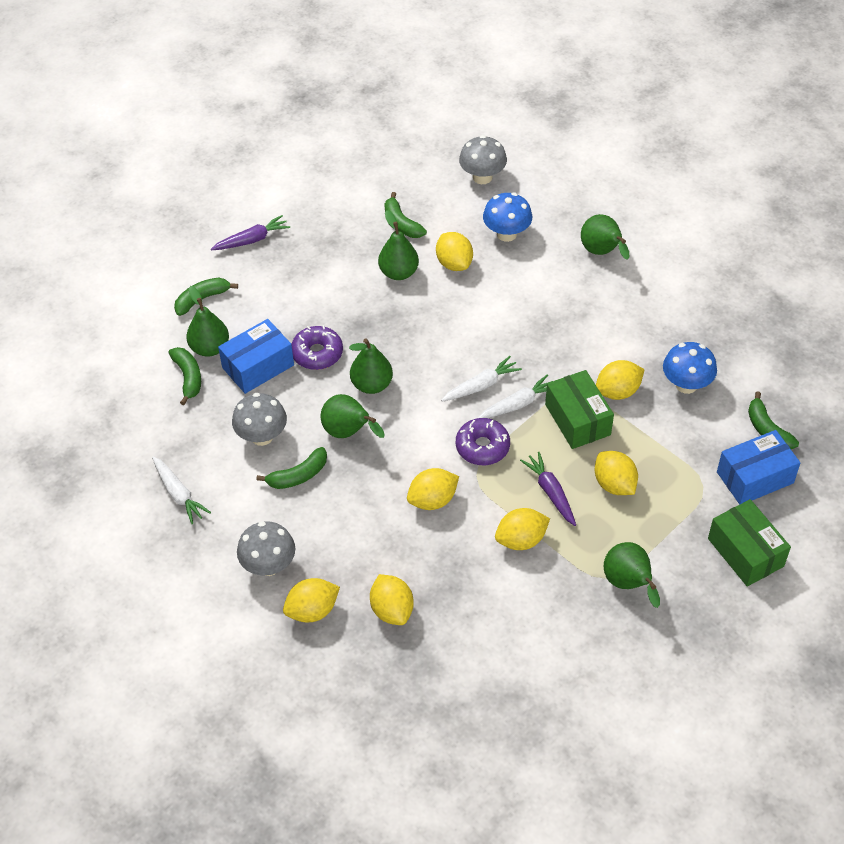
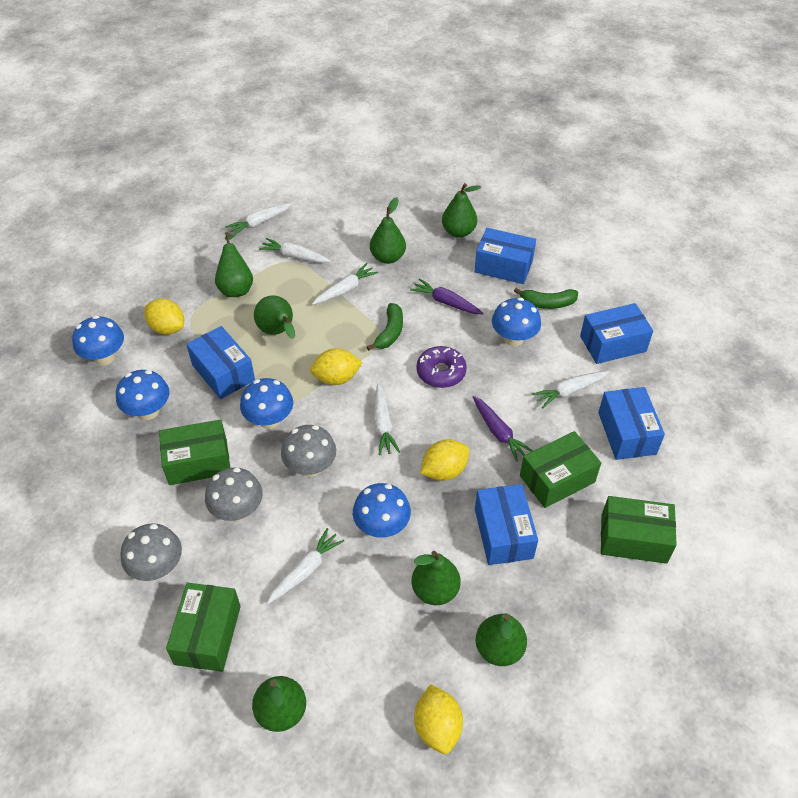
blue box: 2 -> 5
blue mushroom: 2 -> 5
green banana: 5 -> 2
green box: 2 -> 4
green pear: 6 -> 7
purple donut: 2 -> 1
white carrot: 3 -> 6
yellow lemon: 7 -> 4

